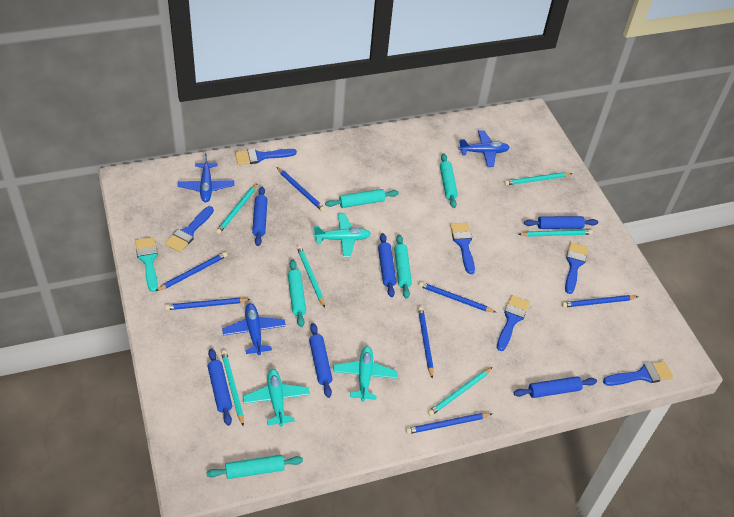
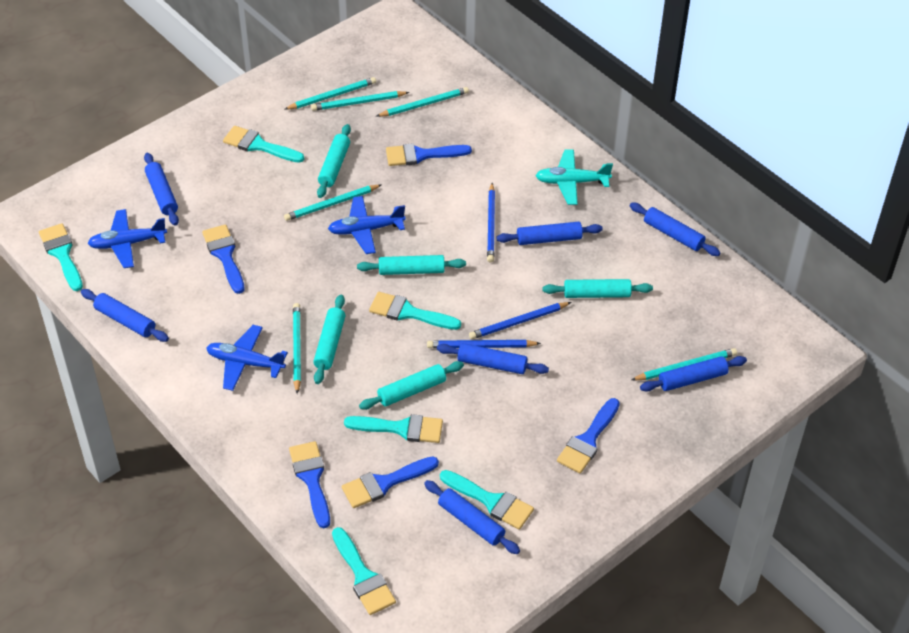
blue brush: 6 -> 5
blue pencil: 7 -> 3
blue rolling pin: 6 -> 7
turquoise brush: 1 -> 6
turquoise plane: 3 -> 1

